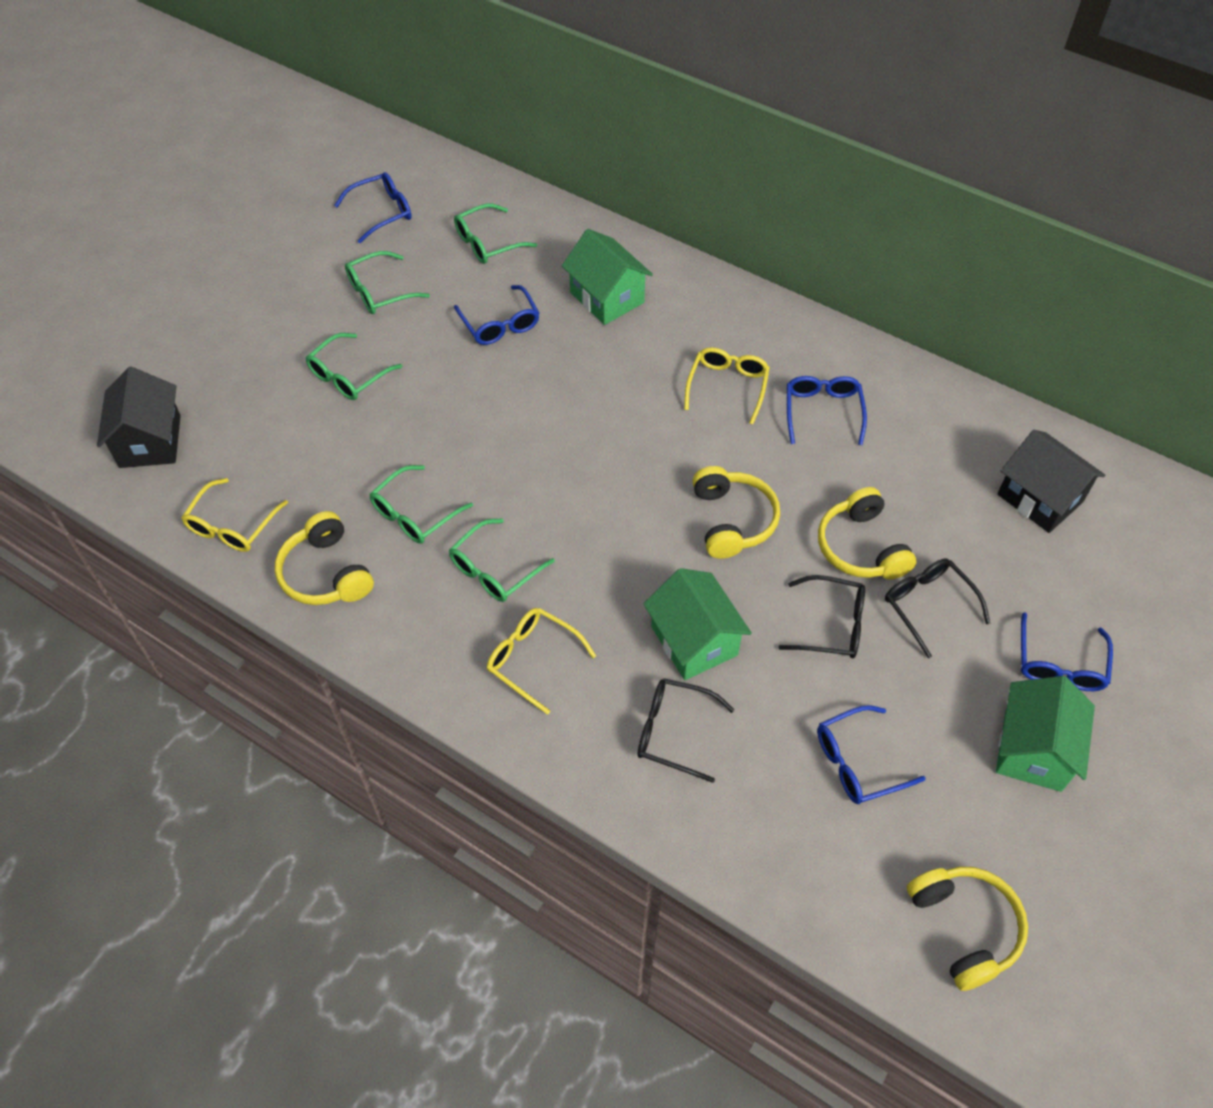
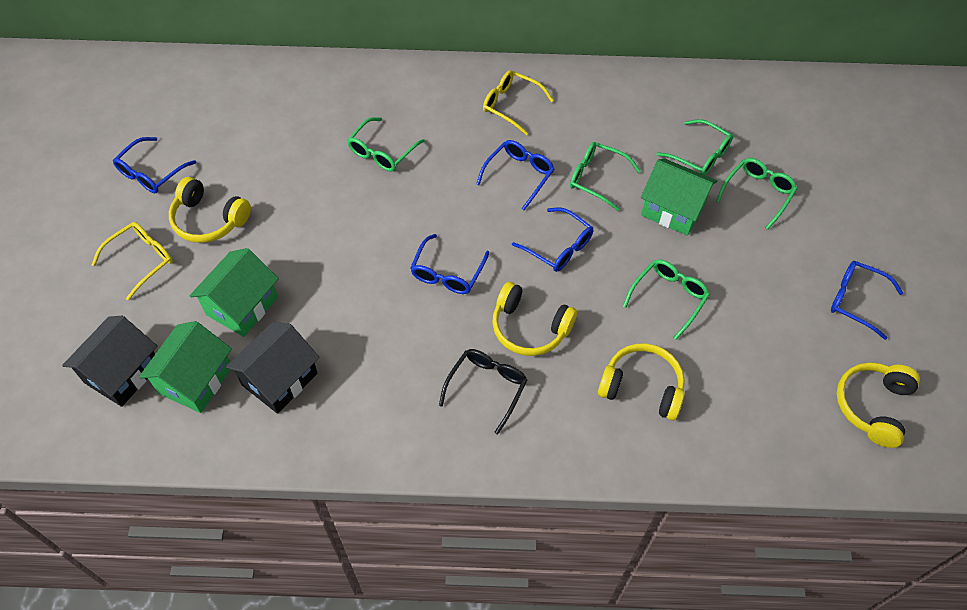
black glasses: 3 -> 1
yellow glasses: 3 -> 2

